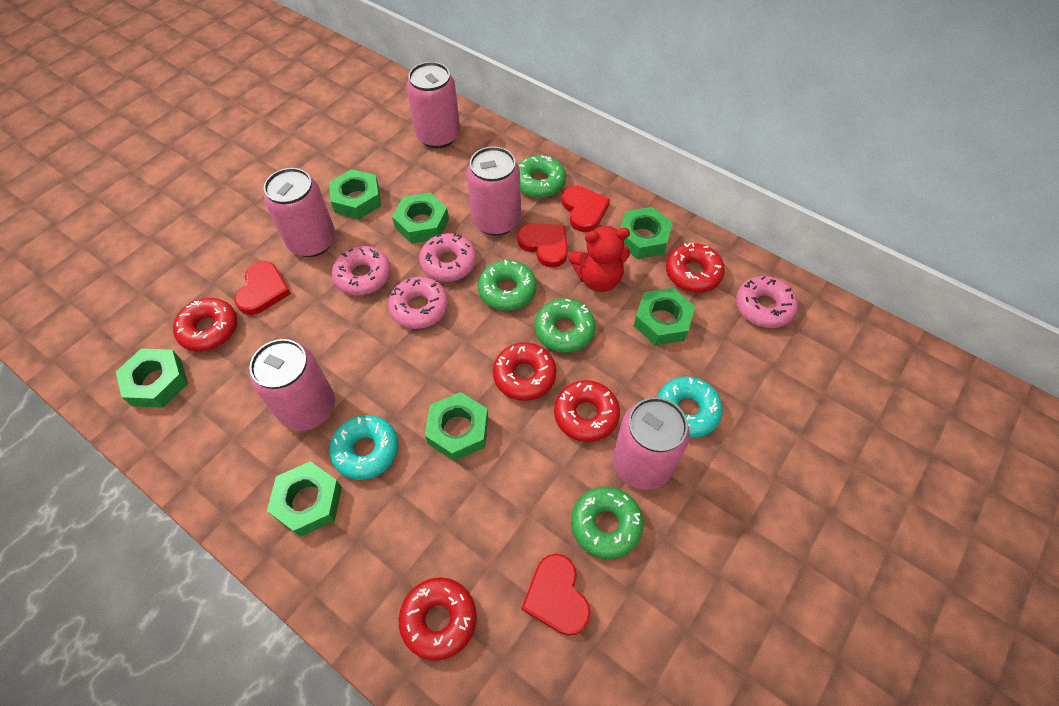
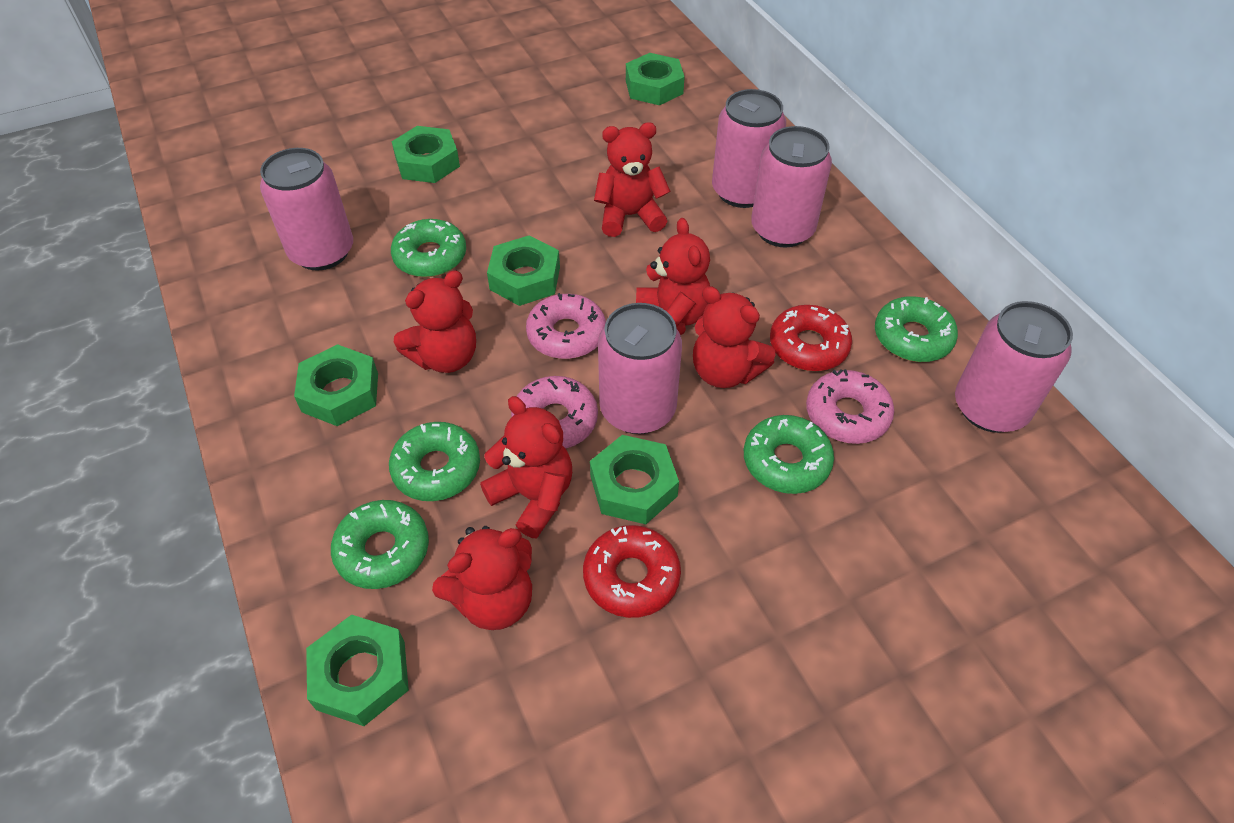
green donut: 4 -> 5
green nut: 7 -> 6
pink donut: 4 -> 3
red donut: 5 -> 2
red heart: 4 -> 0
red teddy bear: 1 -> 6
turquoise donut: 2 -> 0

